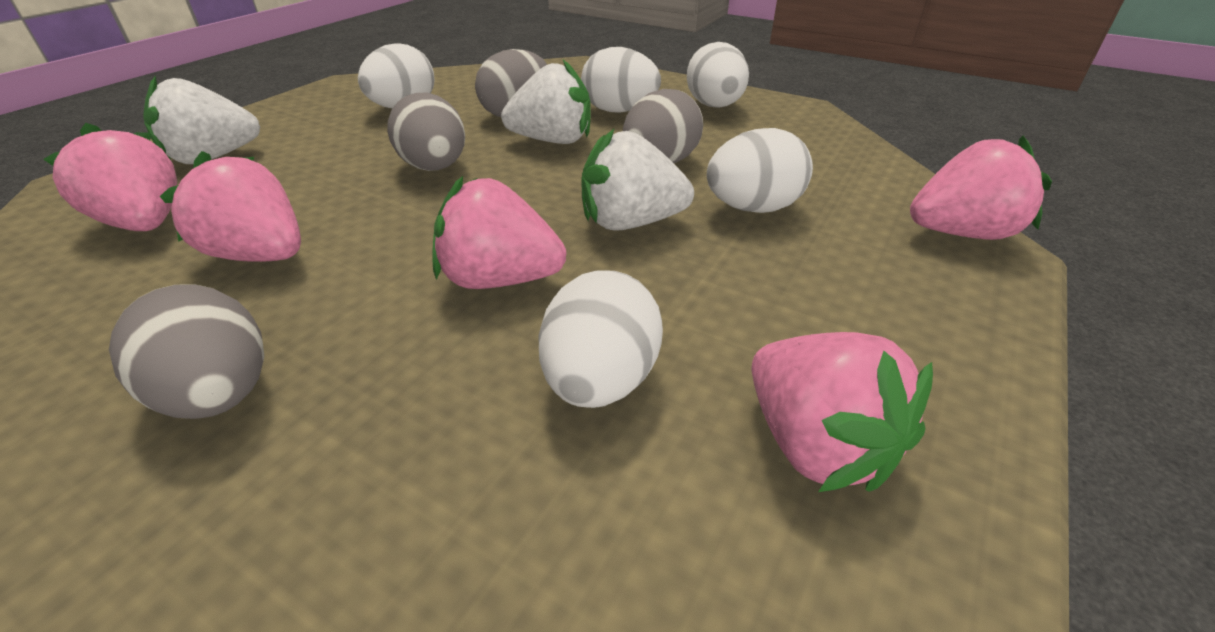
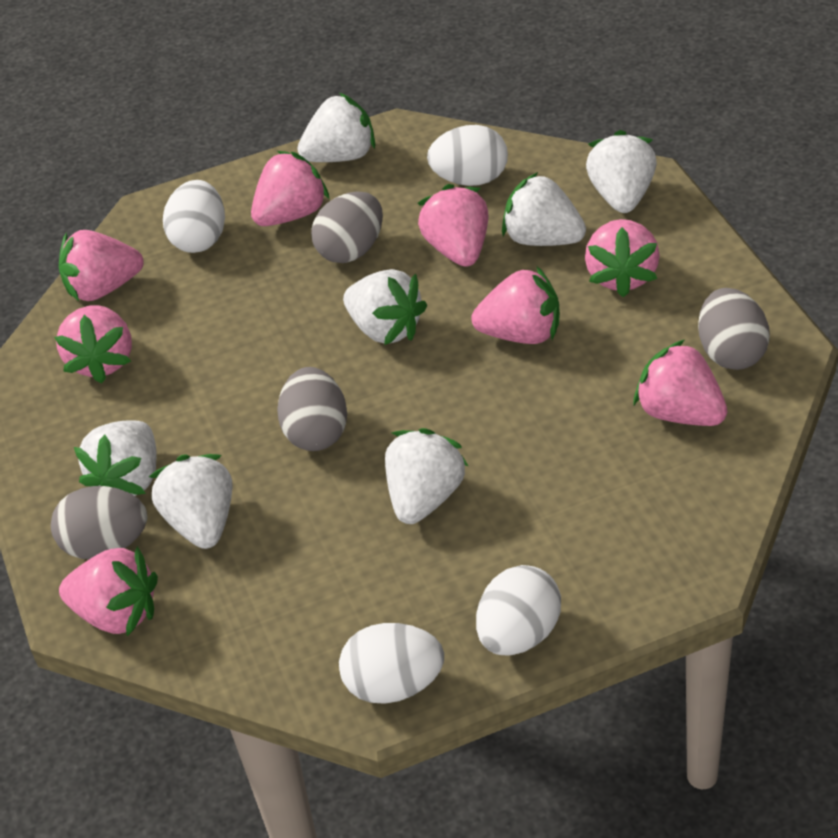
pink strawberry: 5 -> 8
white egg: 5 -> 4
white strawberry: 3 -> 7

